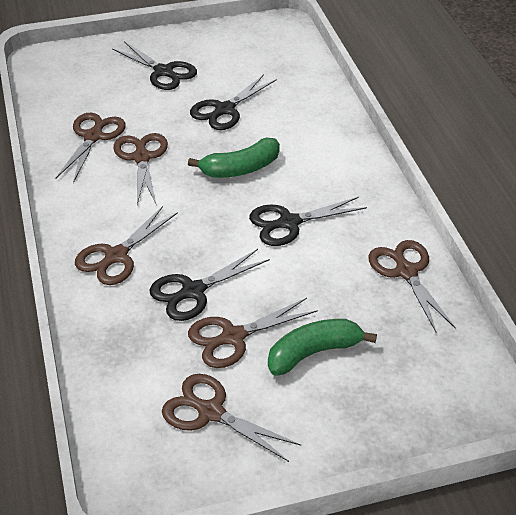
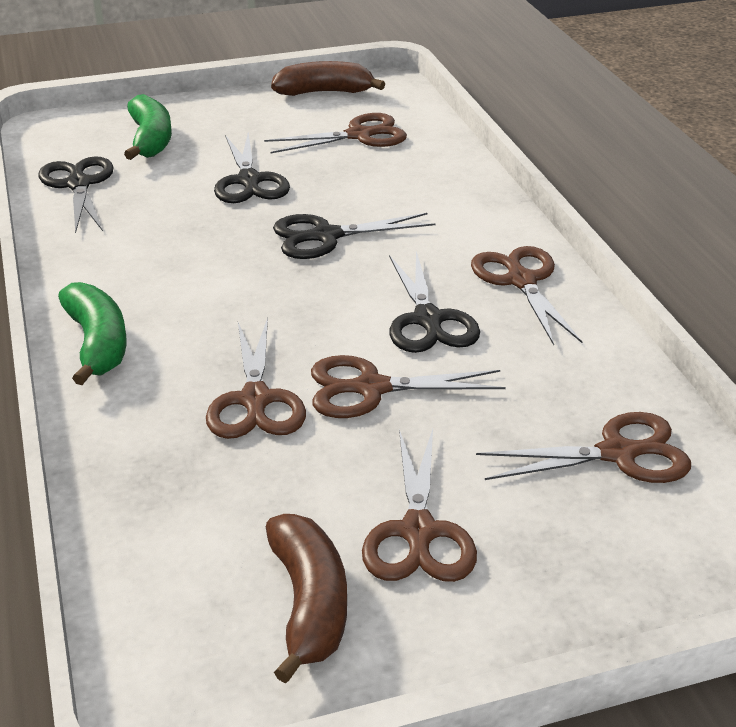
brown banana: 0 -> 2

